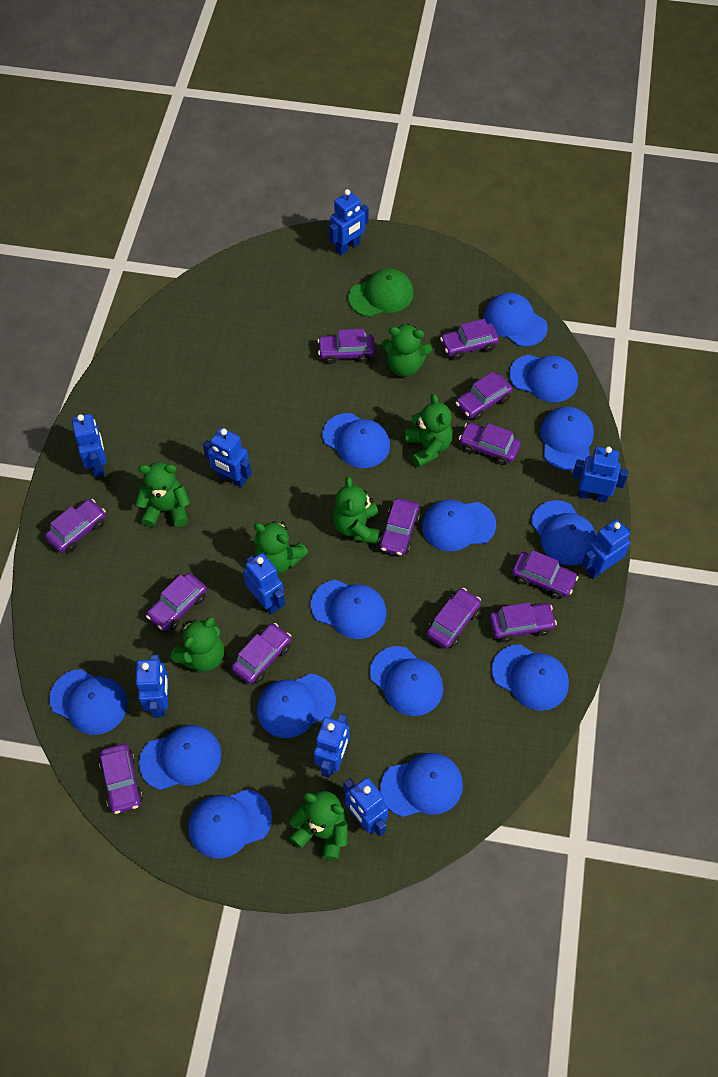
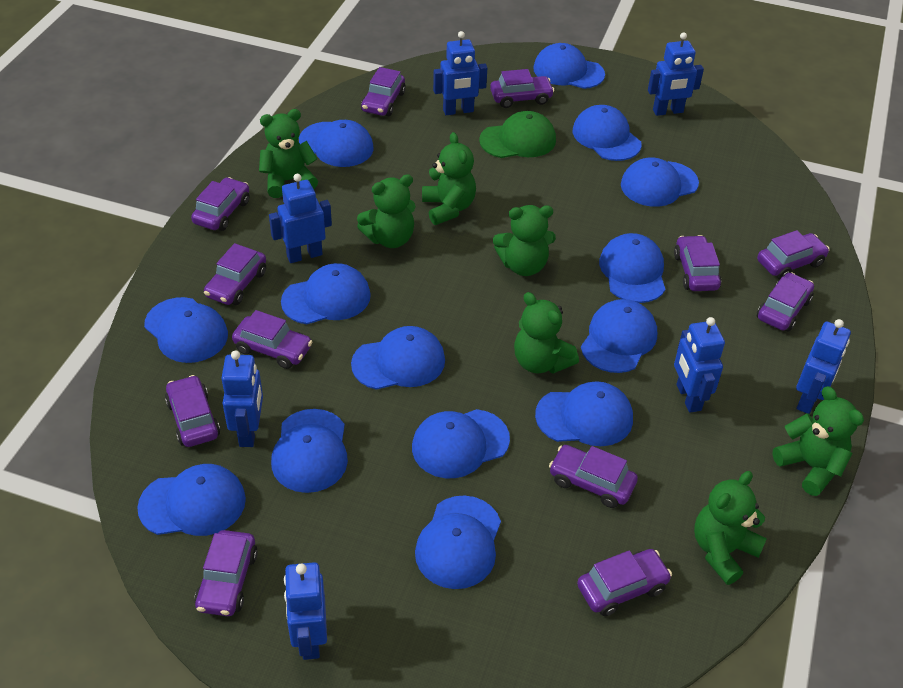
blue robot: 9 -> 7

